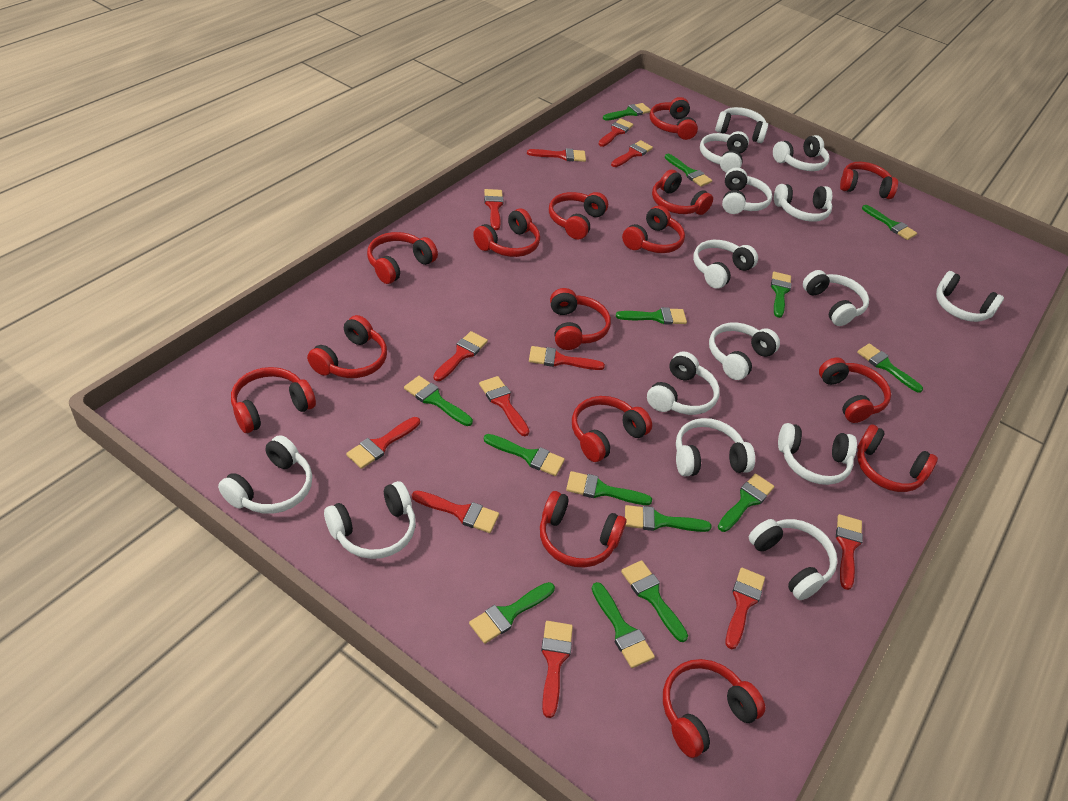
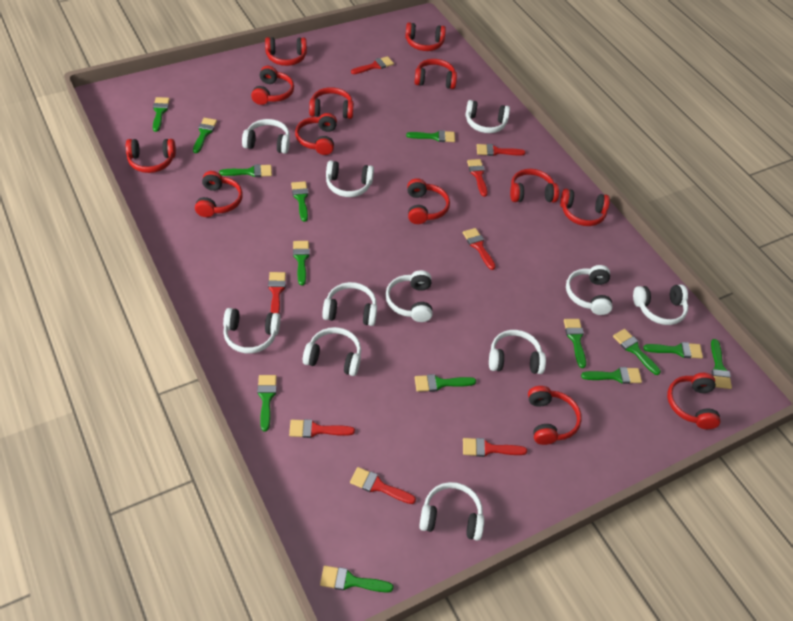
red brush: 12 -> 8
red headphones: 15 -> 13
white headphones: 15 -> 11

